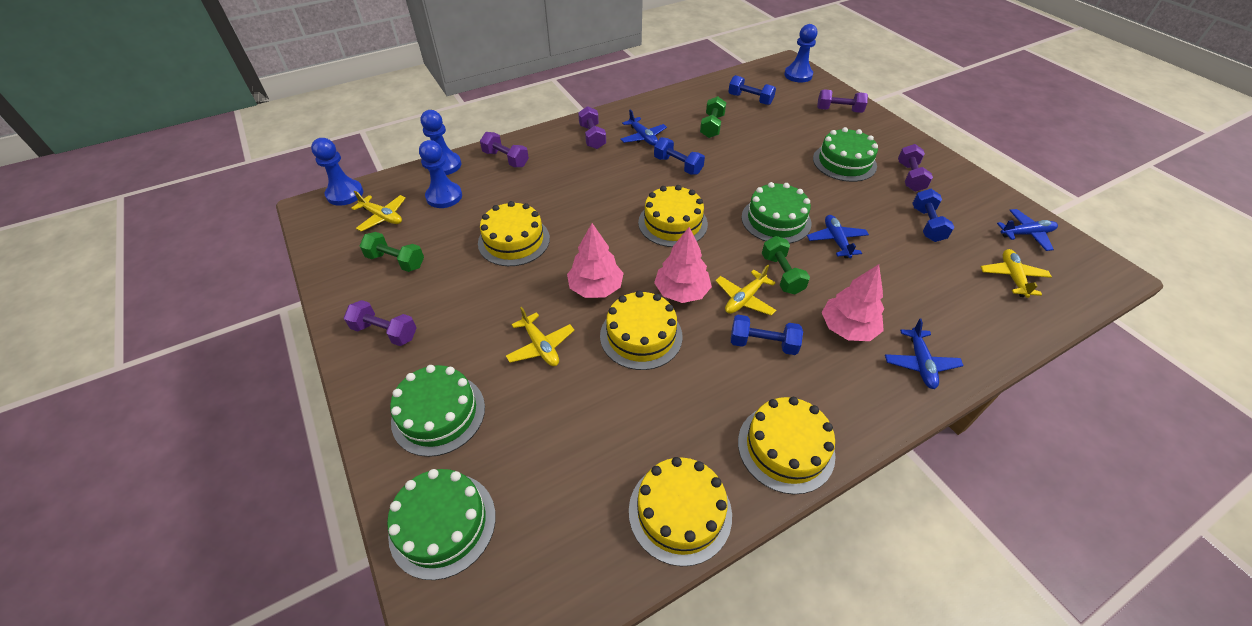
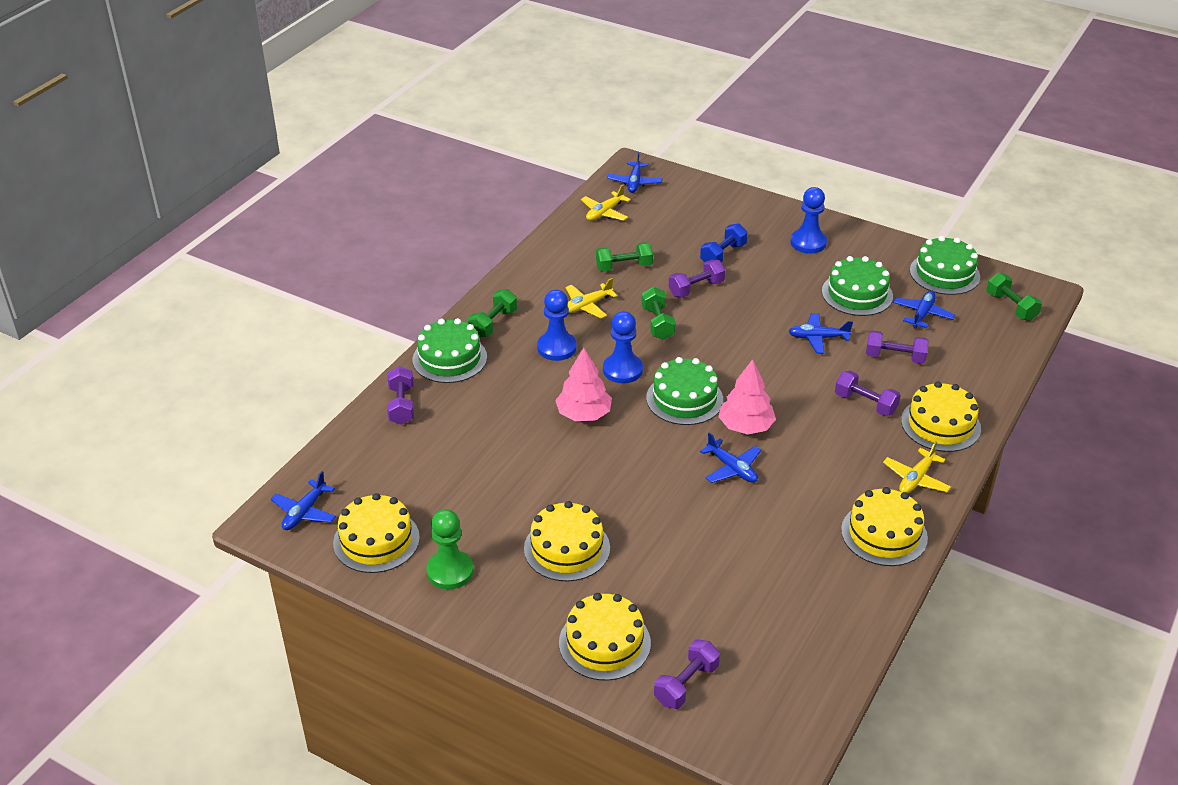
blue dumbbell: 4 -> 1
blue pawn: 4 -> 3
blue plane: 4 -> 5
green dumbbell: 3 -> 4
green pawn: 0 -> 1
pink tree: 3 -> 2
yellow plane: 4 -> 3

